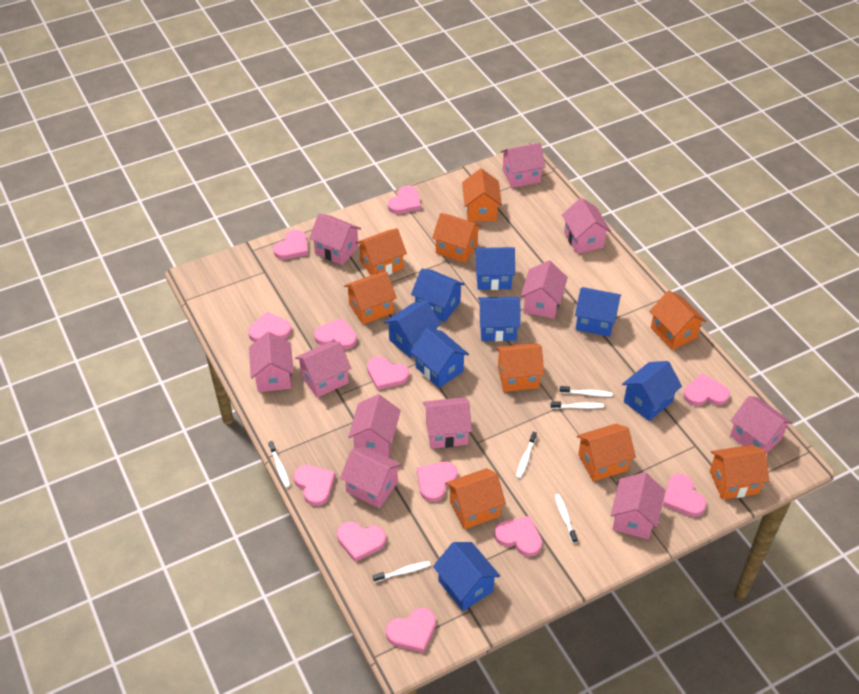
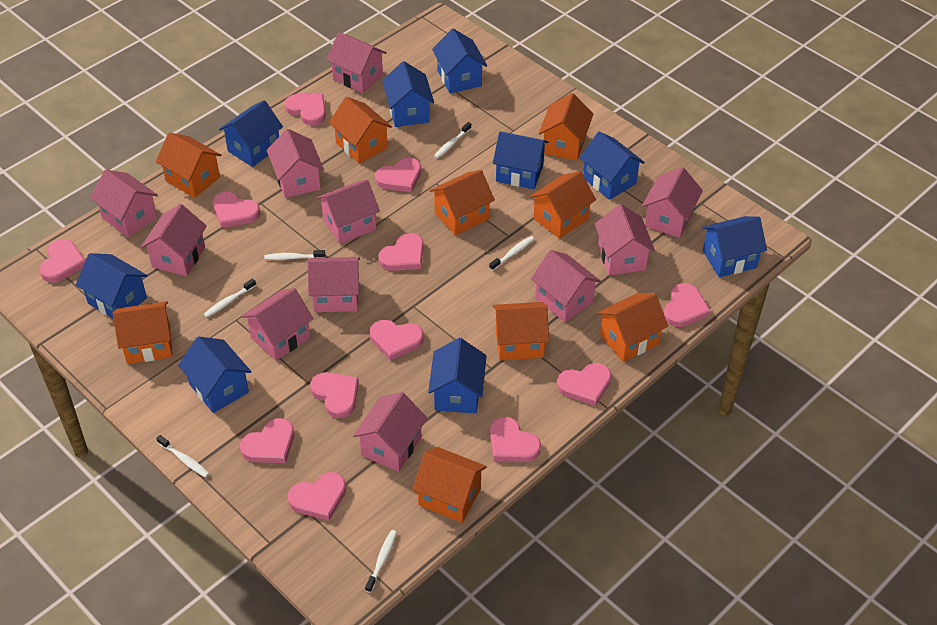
blue house: 8 -> 9

